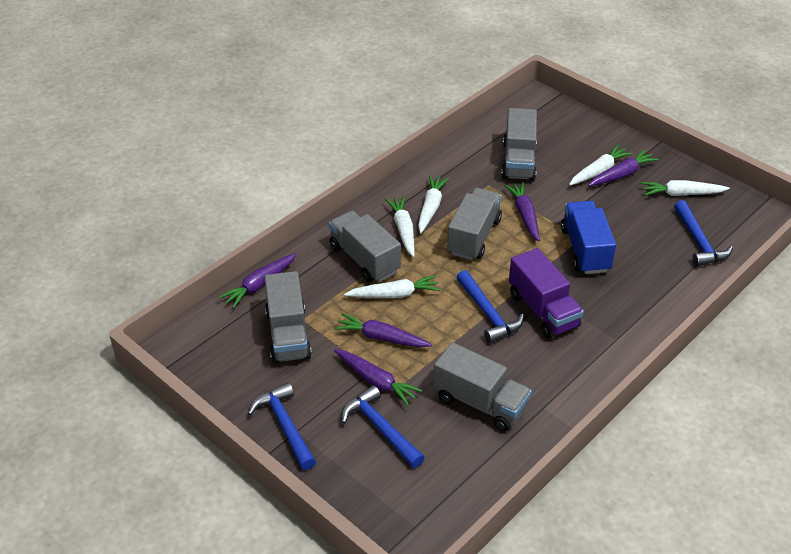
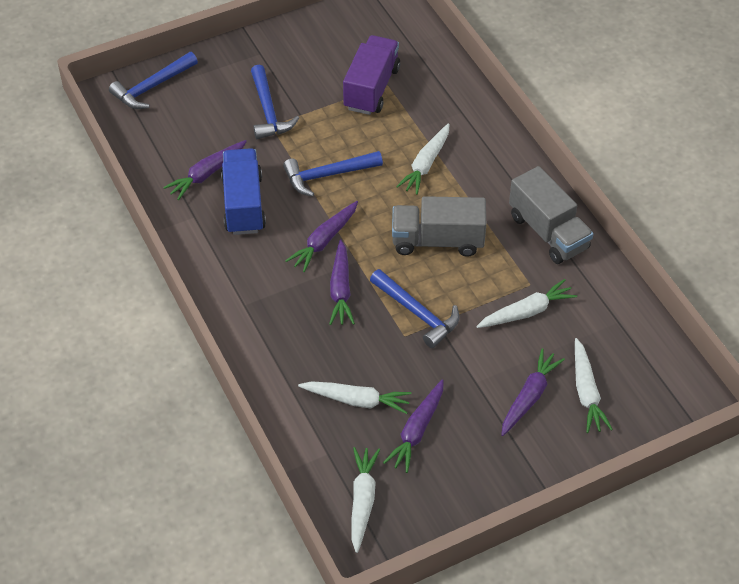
grey truck: 5 -> 2

